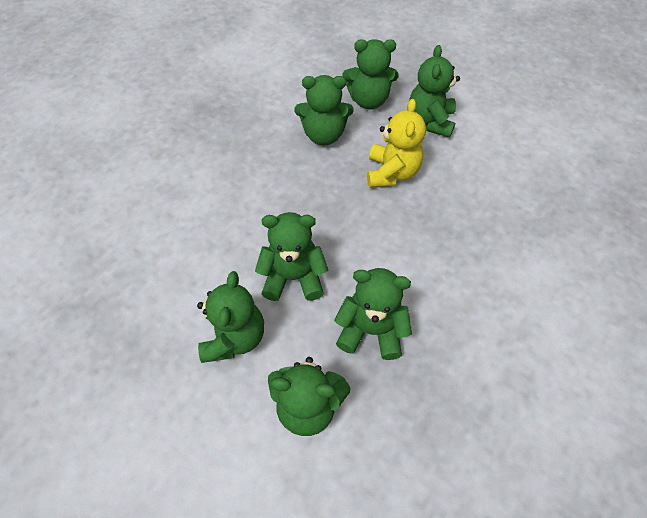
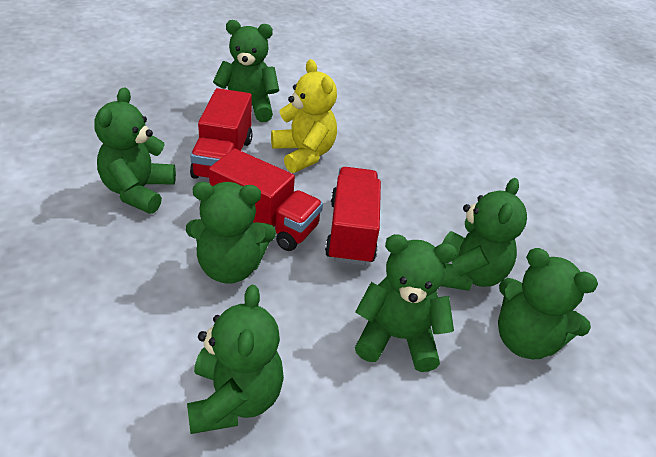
red truck: 0 -> 3

